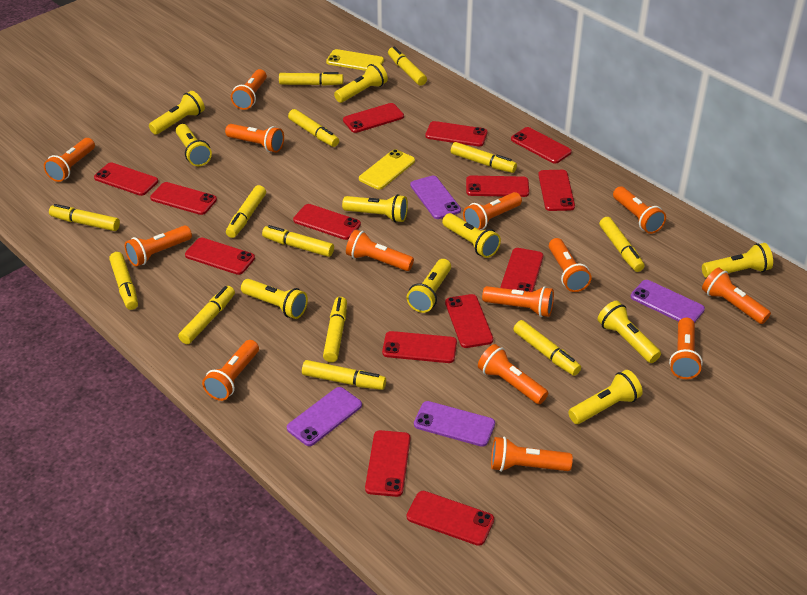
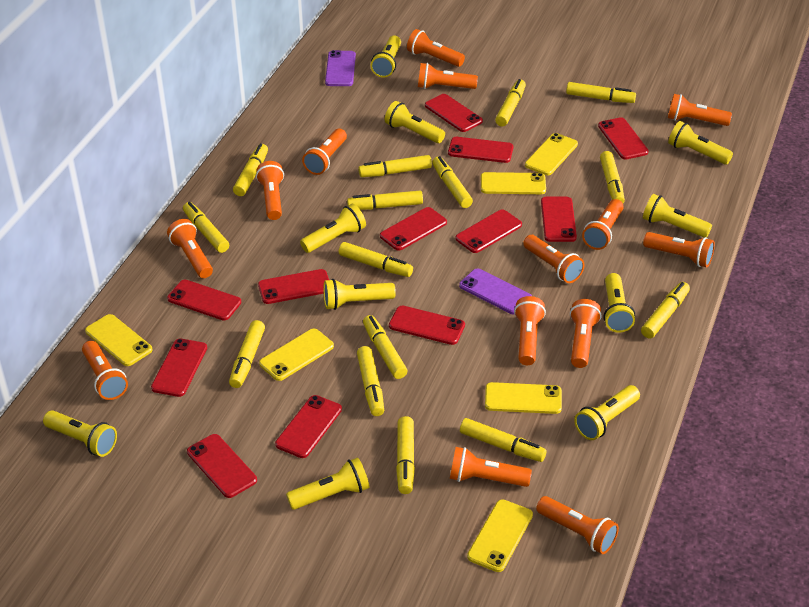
purple phone: 4 -> 2
red phone: 14 -> 12
yellow marker: 13 -> 15
yellow phone: 2 -> 6

